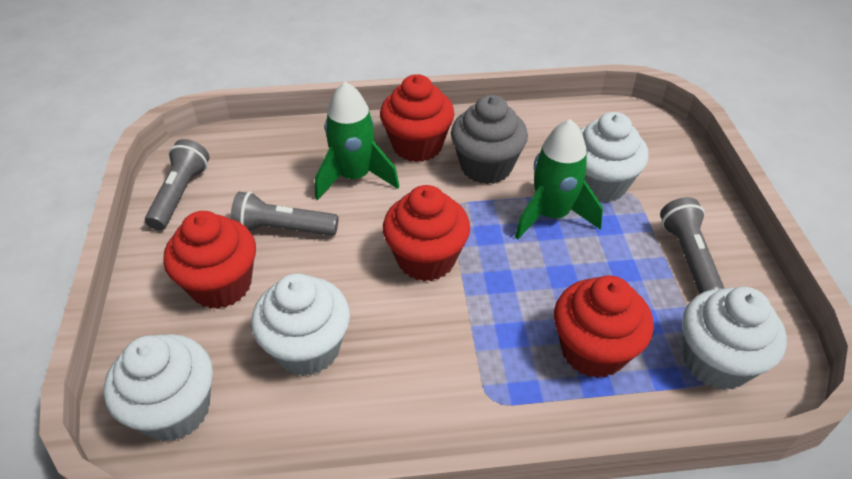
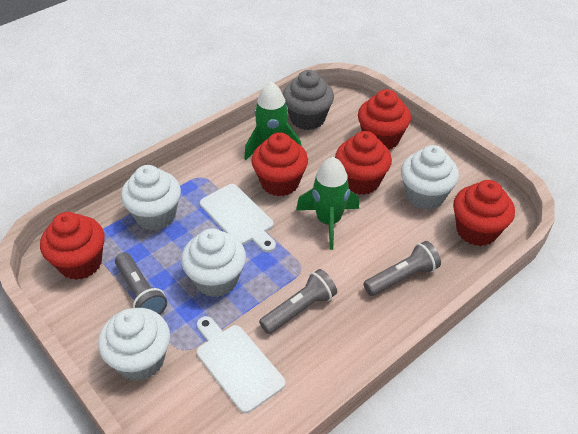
red cupcake: 4 -> 5
white cutting board: 0 -> 2

